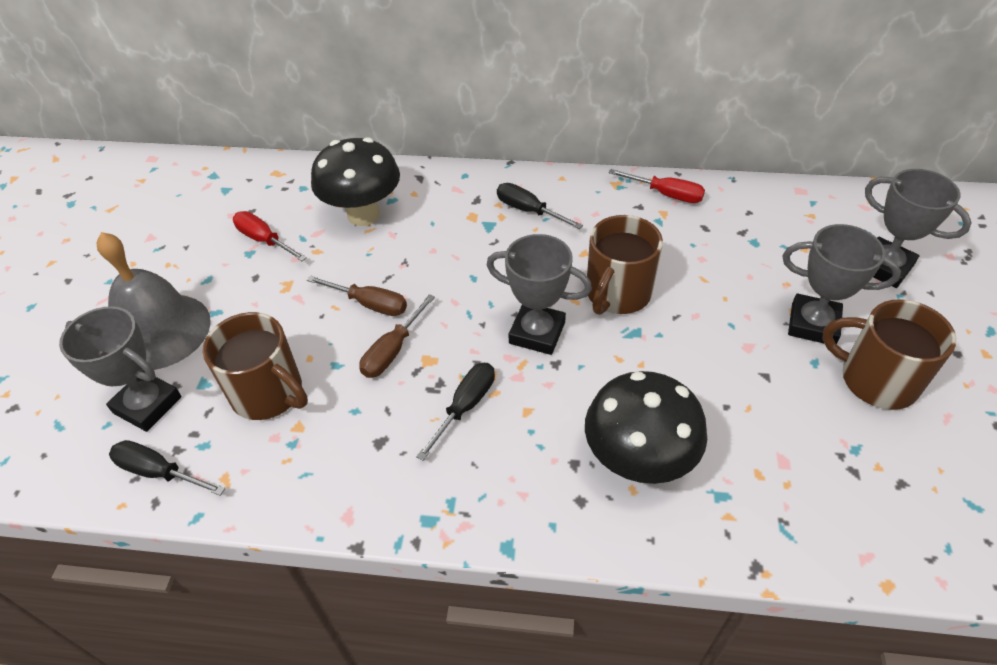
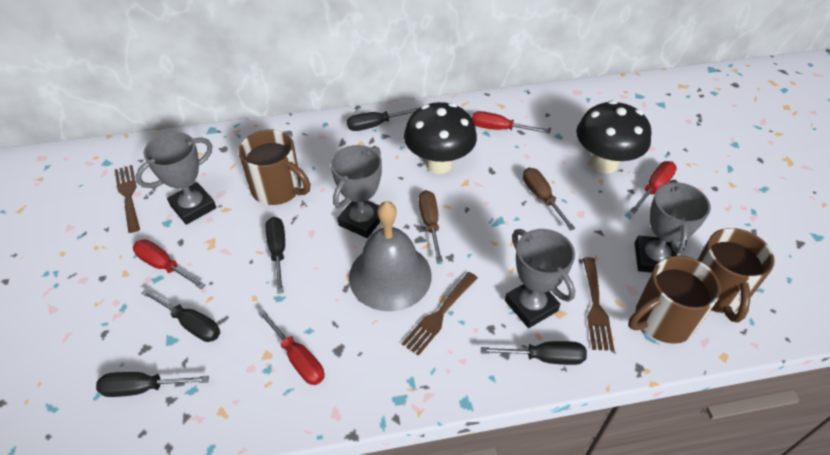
black screwdriver: 3 -> 5
brown fork: 0 -> 3
red screwdriver: 2 -> 4

